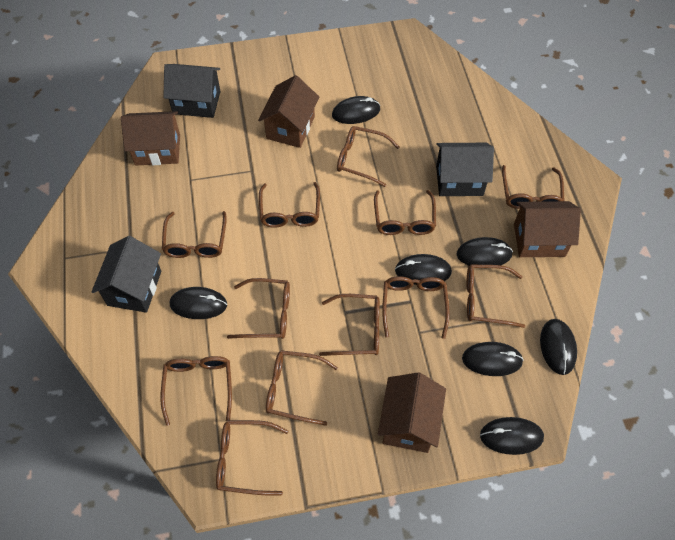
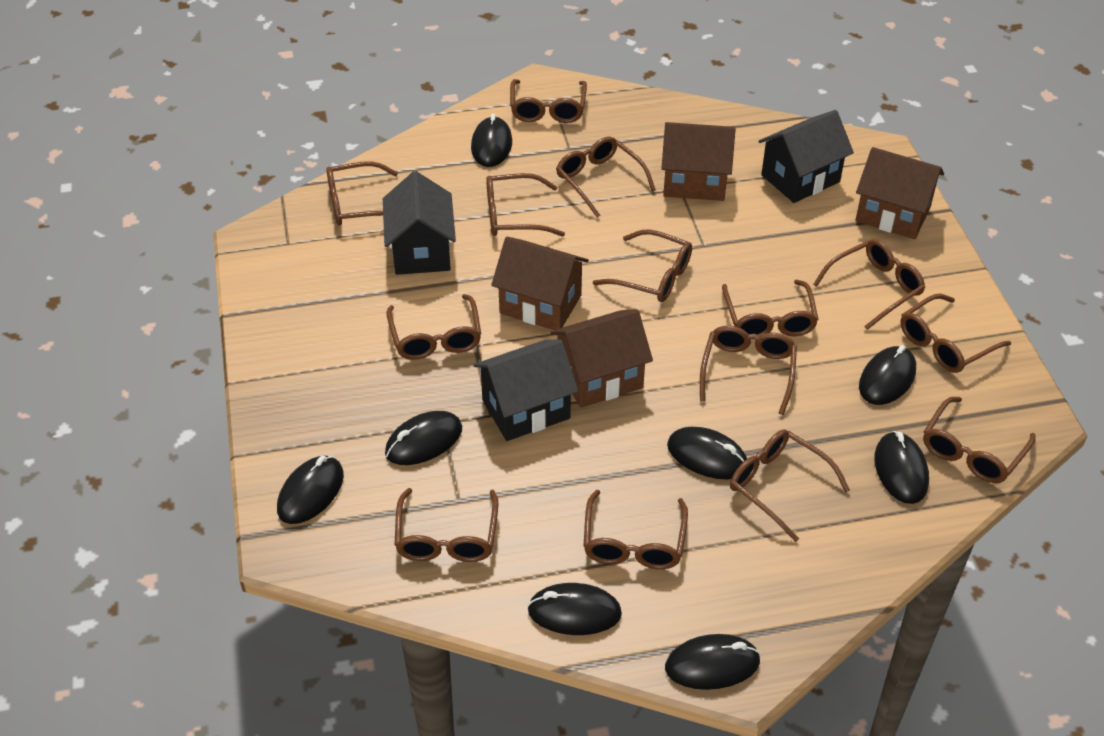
black mouse: 7 -> 8
brown glasses: 12 -> 14

